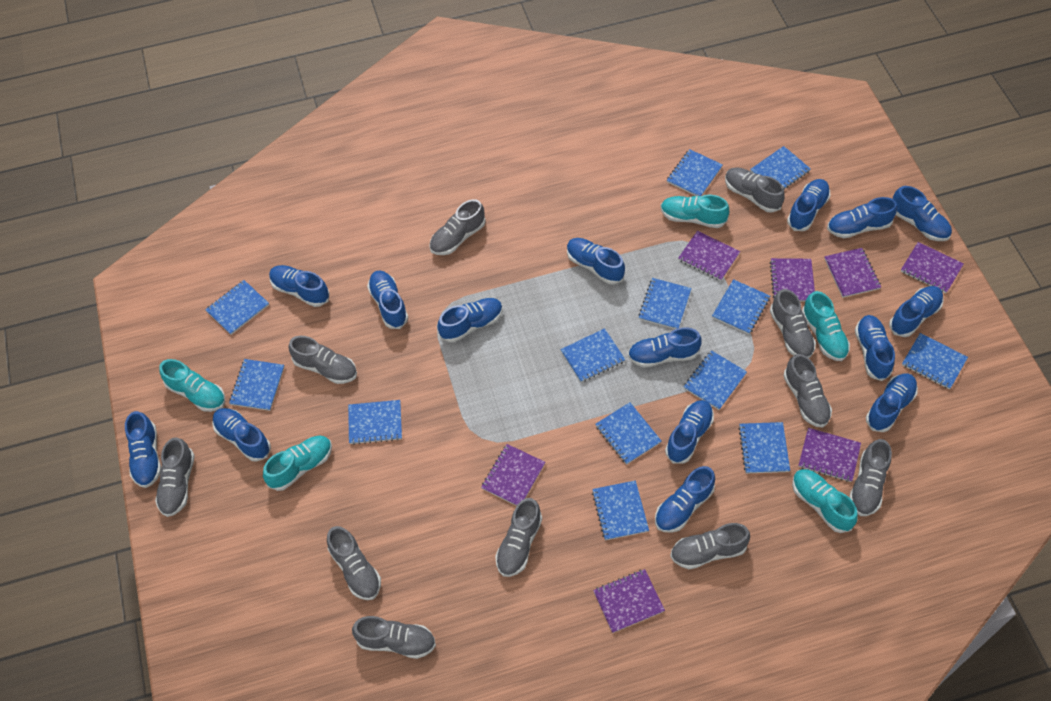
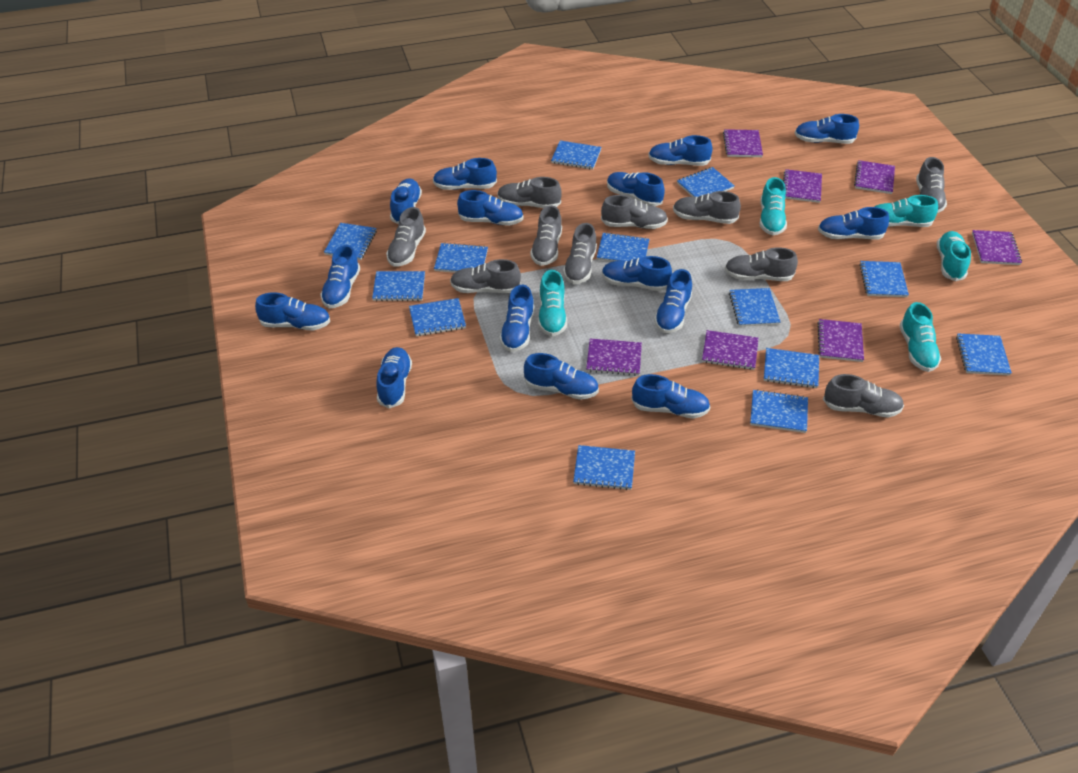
grey shoe: 11 -> 10

